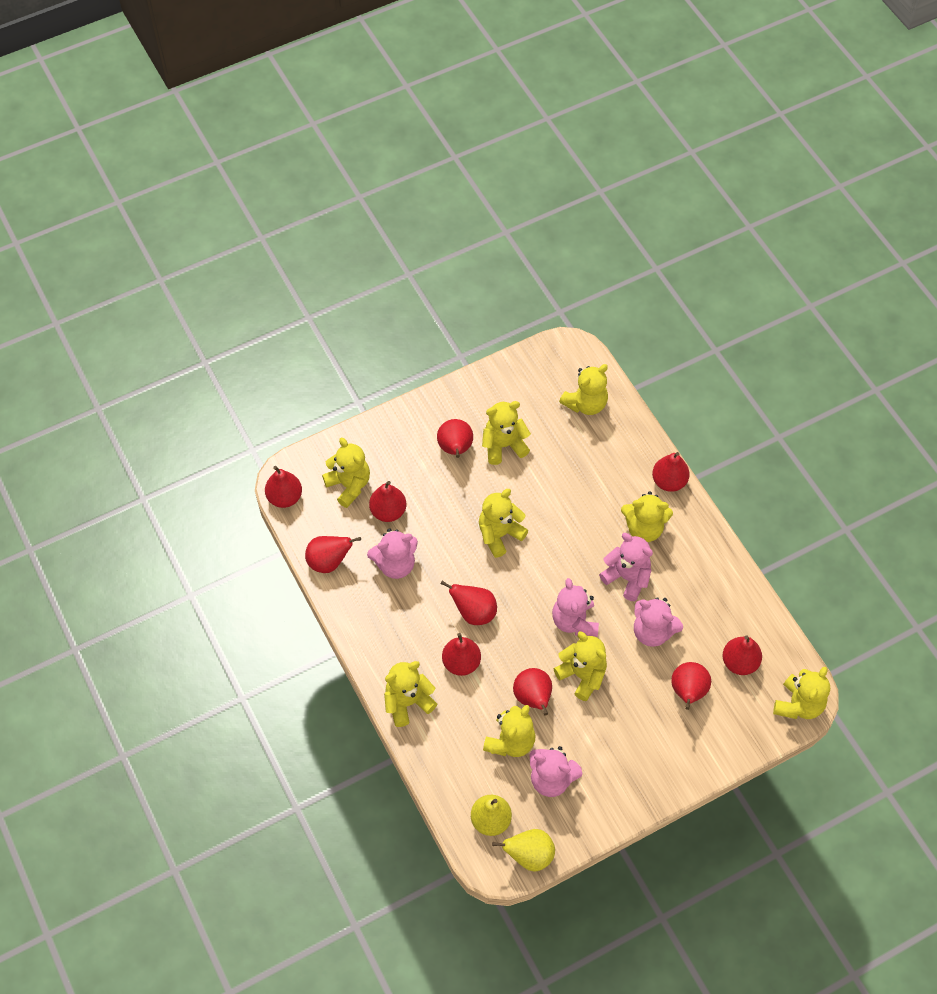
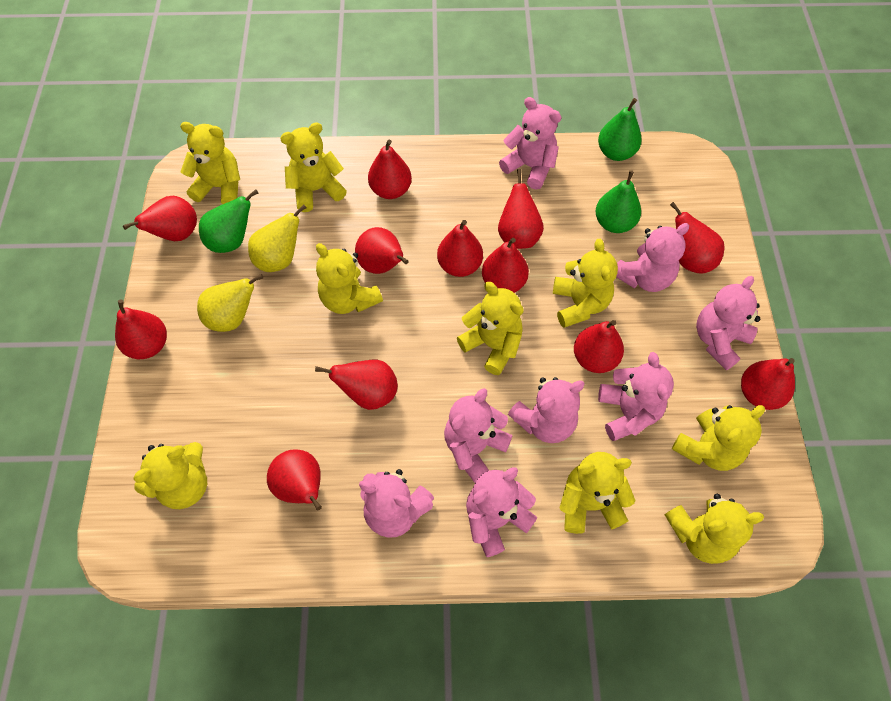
green pear: 0 -> 3
pink teddy bear: 5 -> 8
red pear: 10 -> 12

